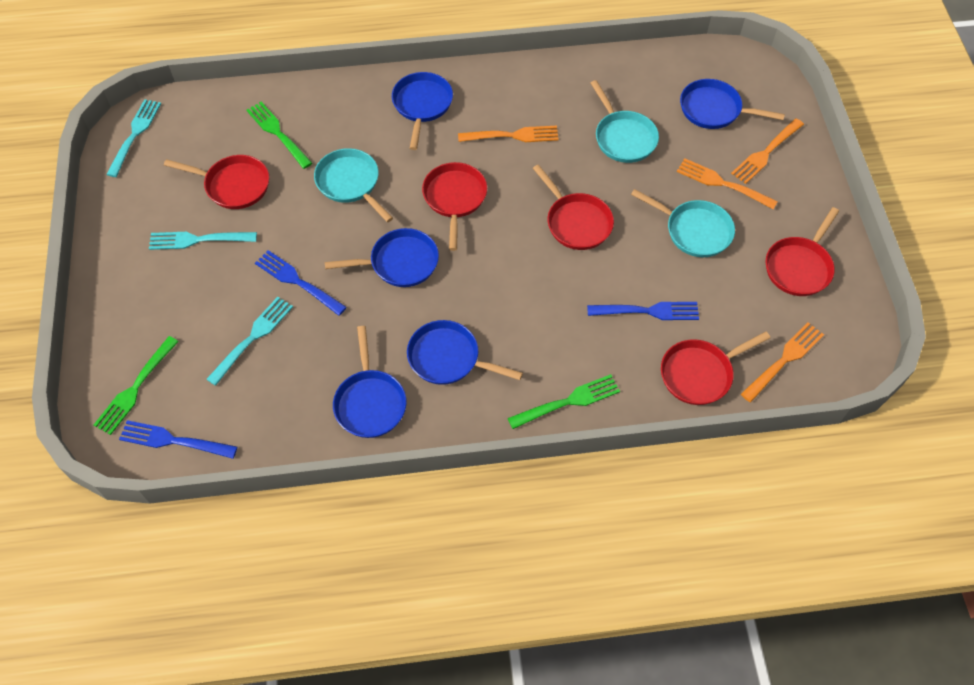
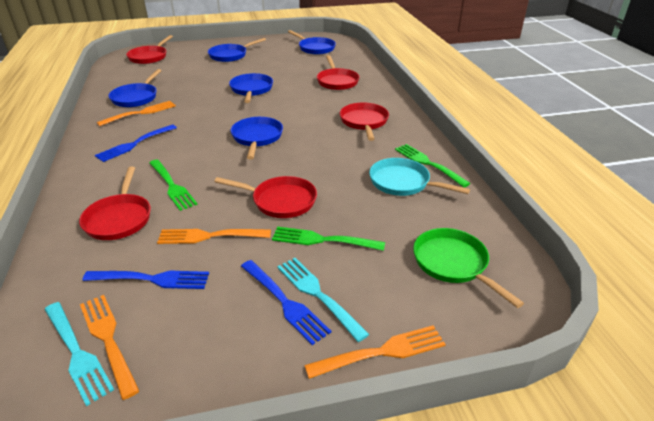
green pan: 0 -> 1
turquoise fork: 3 -> 2
turquoise pan: 3 -> 1

